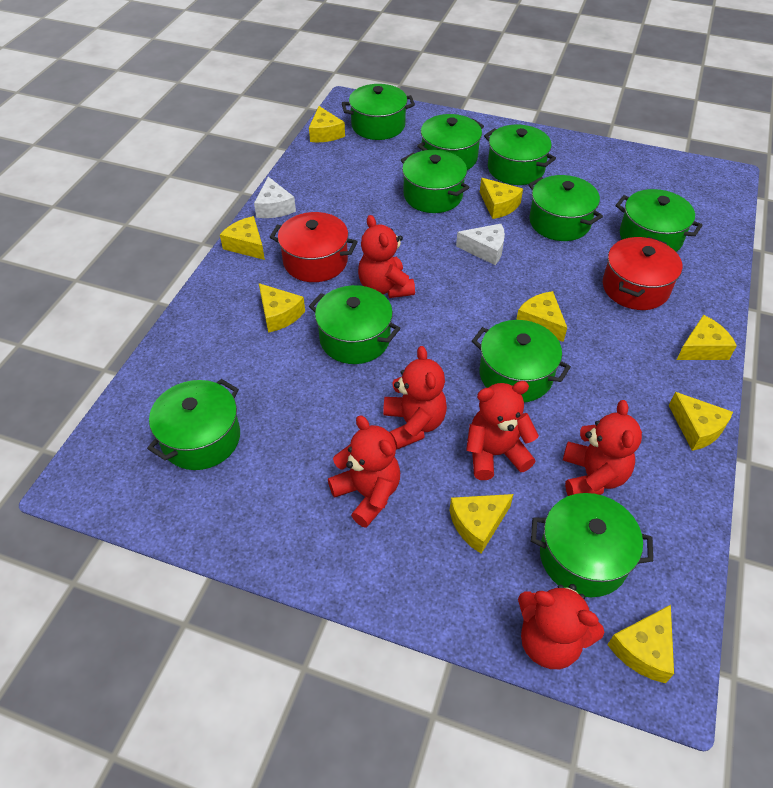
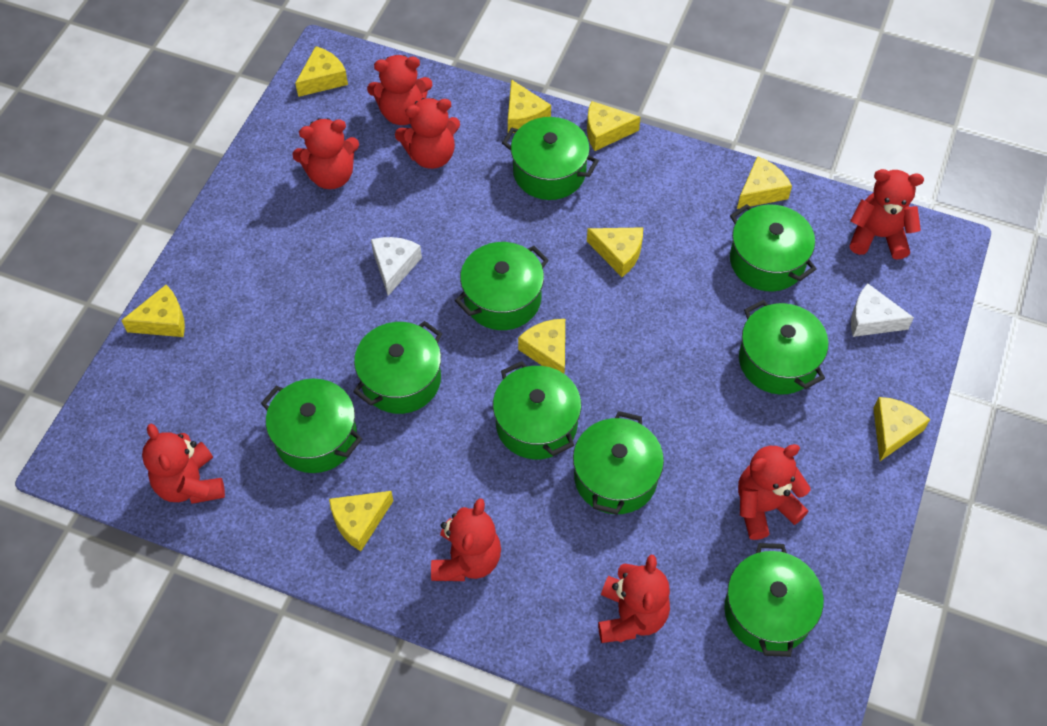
green pot: 10 -> 9
red pot: 2 -> 0
red teddy bear: 6 -> 8

